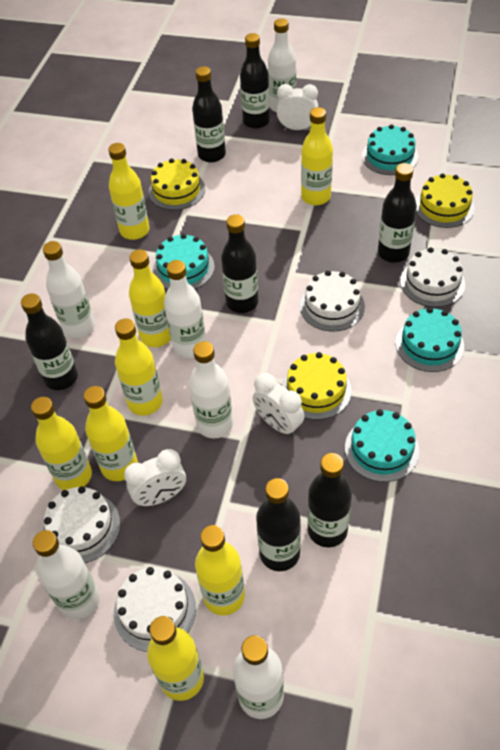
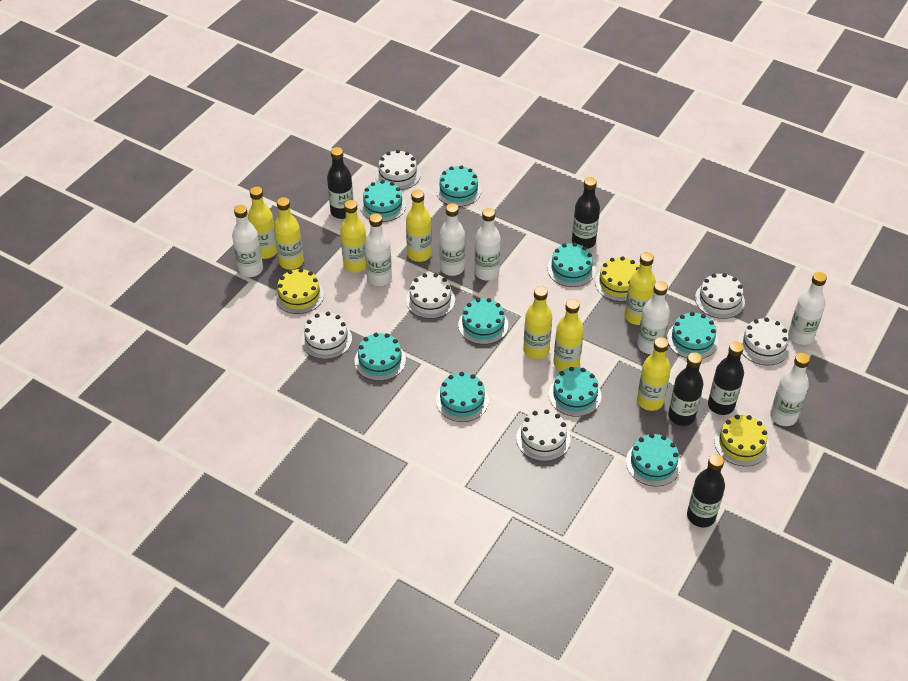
black bottle: 7 -> 5
turquoise cake: 4 -> 9
white bottle: 6 -> 7
white cake: 4 -> 6
white clock: 3 -> 0

